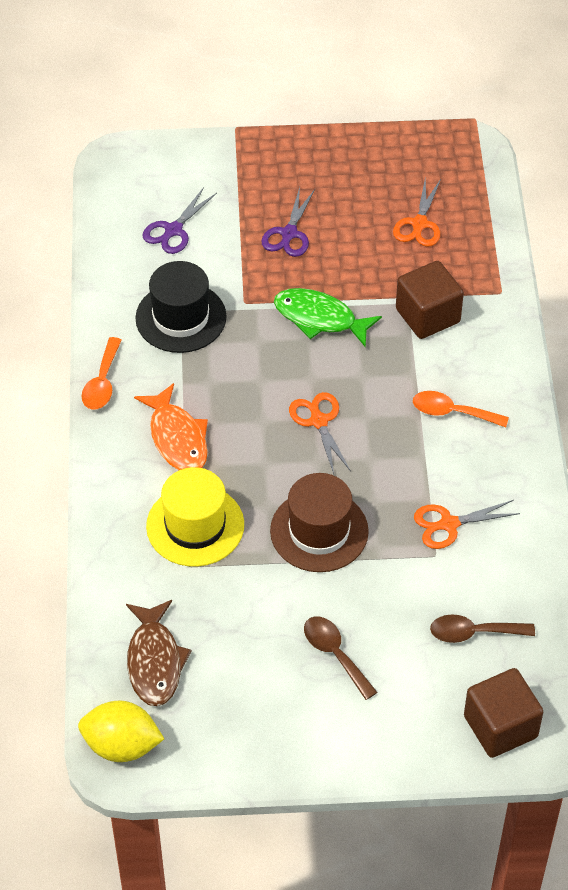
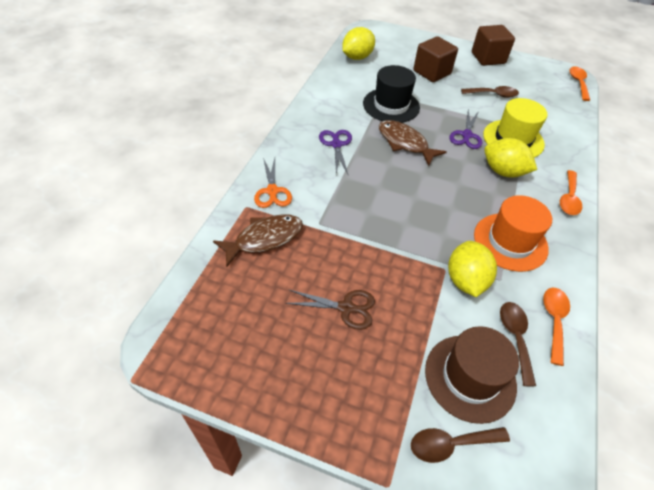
brown fish: 1 -> 2
brown scissors: 0 -> 1
brown spoon: 2 -> 3
green fish: 1 -> 0
orange fish: 1 -> 0
orange hat: 0 -> 1
orange scissors: 3 -> 1
orange spoon: 2 -> 3
yellow lemon: 1 -> 3

